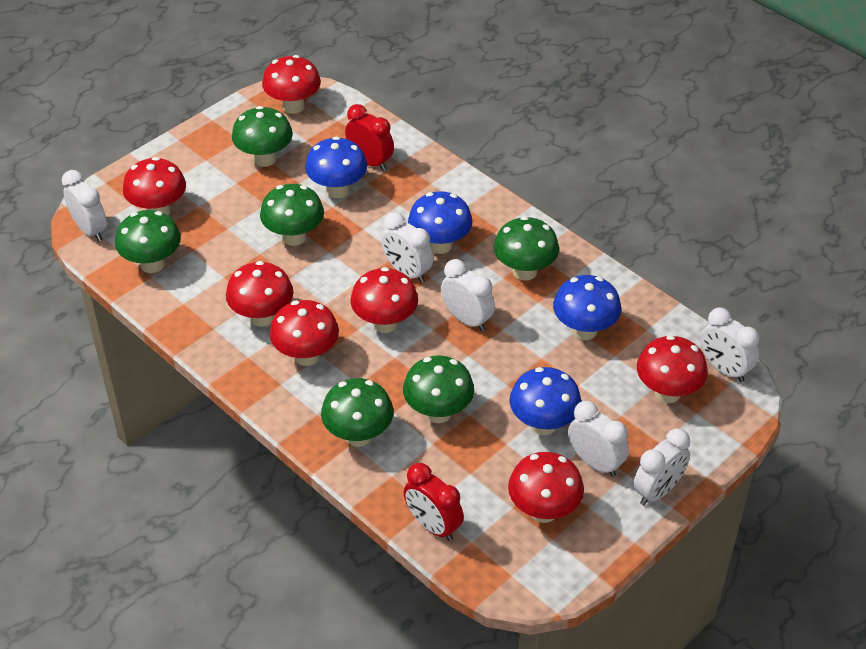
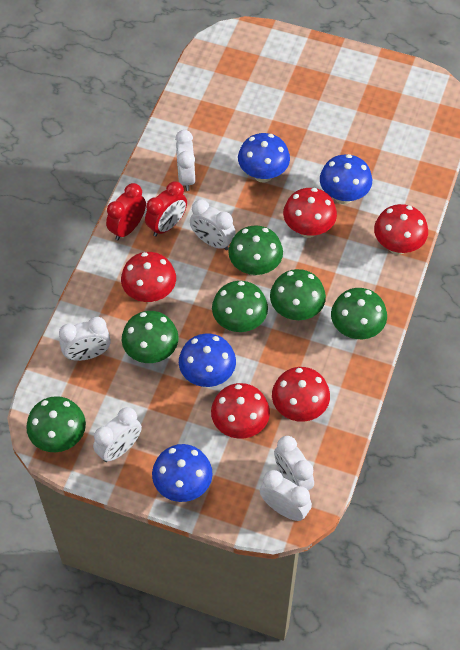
red mushroom: 7 -> 5

